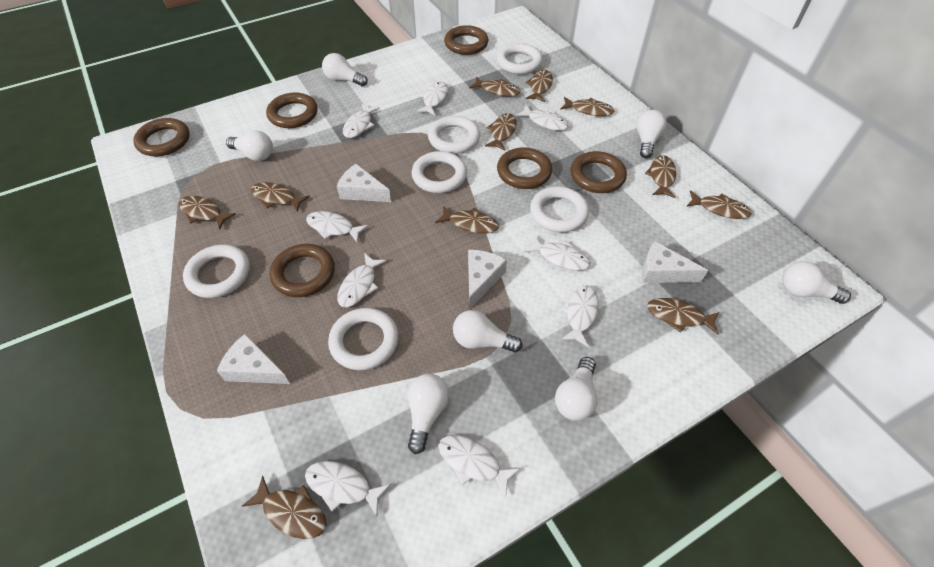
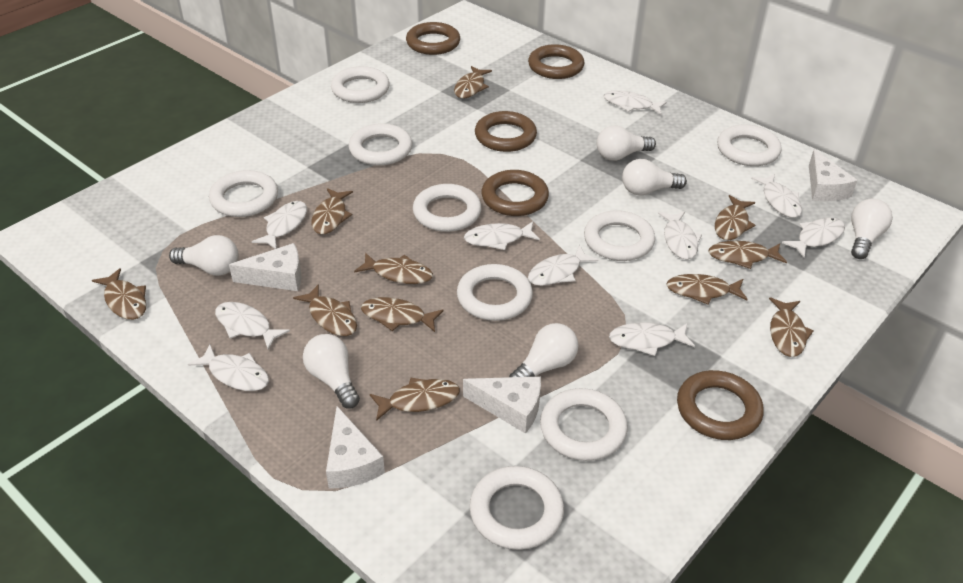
brown ring: 6 -> 5
white fish: 9 -> 10
white light bulb: 7 -> 6
white ring: 6 -> 9

